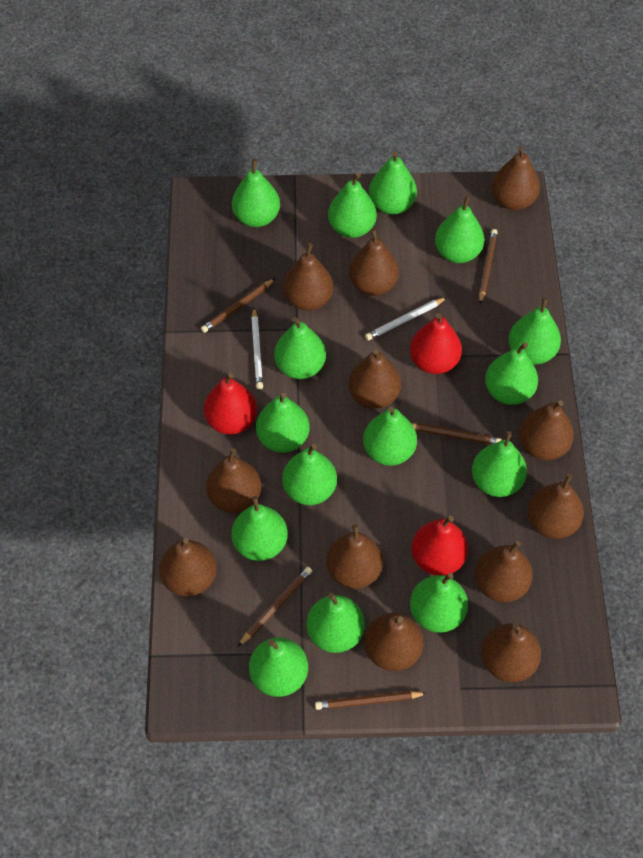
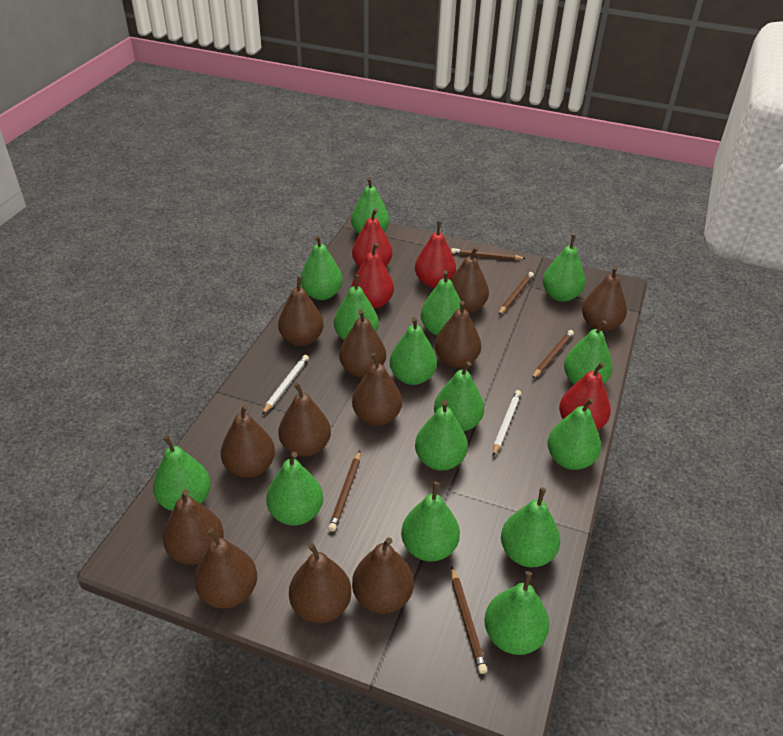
red pear: 3 -> 4

